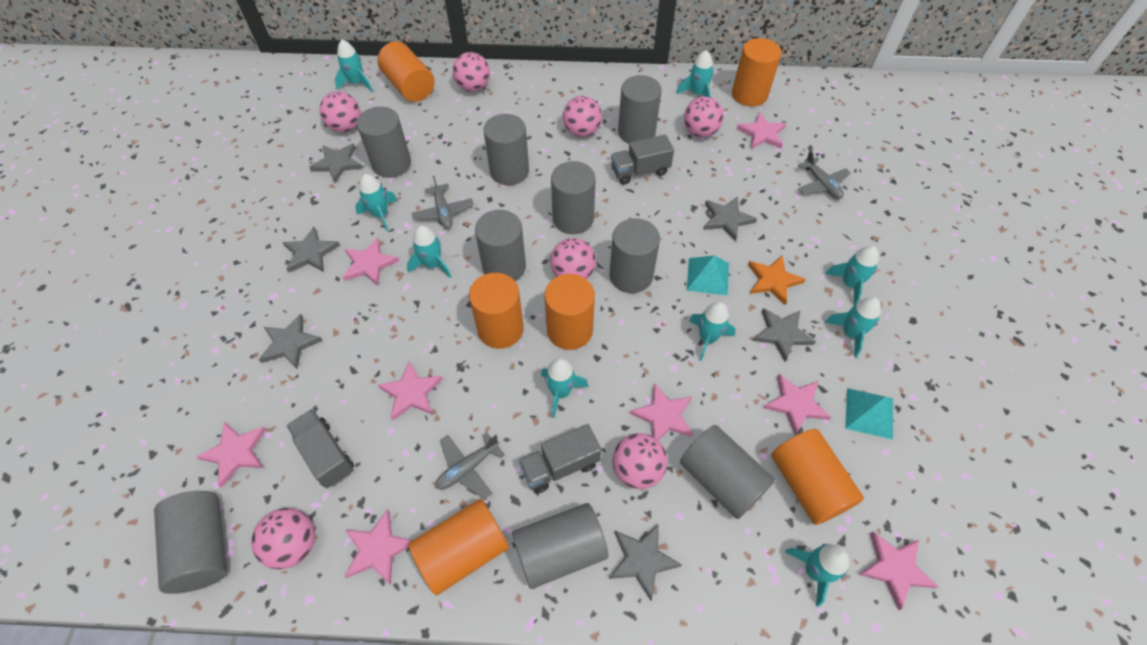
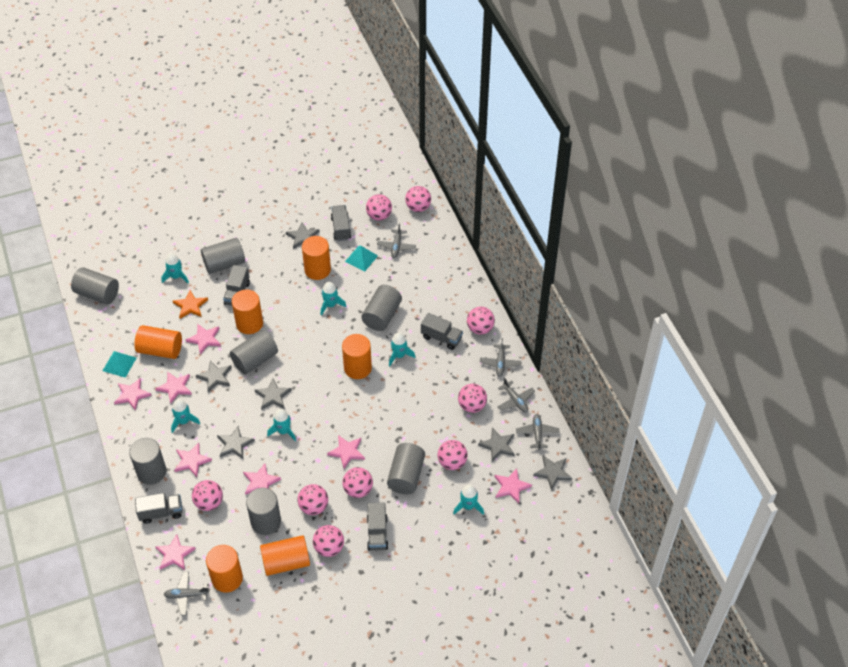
grey cylinder: 9 -> 7
grey plane: 3 -> 5
grey truck: 3 -> 5
pink ball: 7 -> 9
turquoise rocket: 9 -> 6

